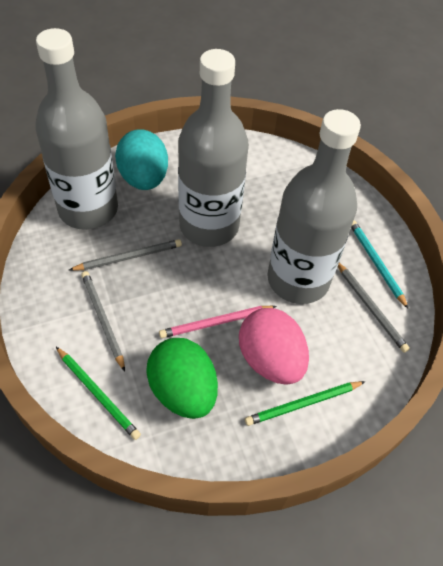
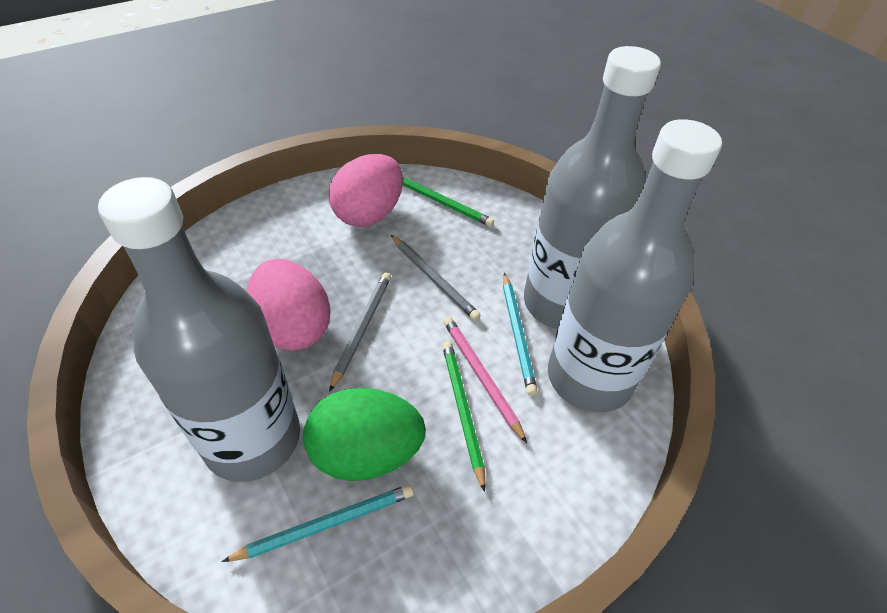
grey pencil: 3 -> 2
pink egg: 1 -> 2
turquoise egg: 1 -> 0
turquoise pencil: 1 -> 2

